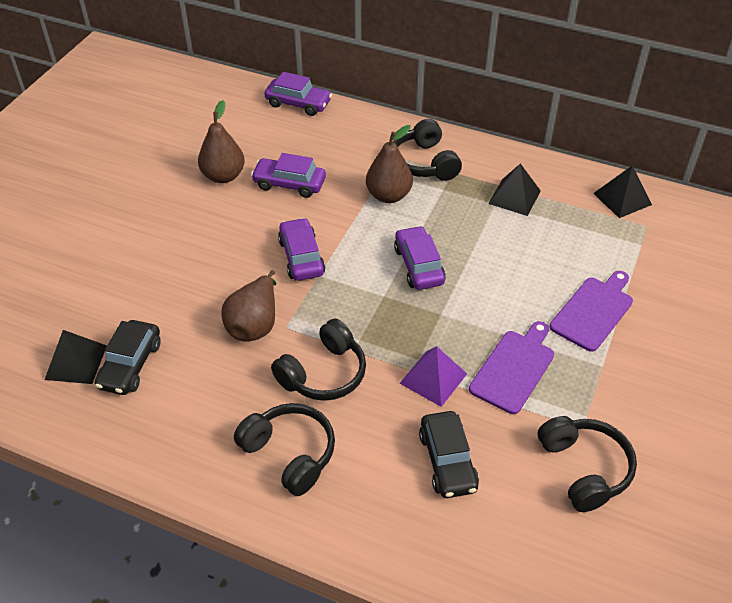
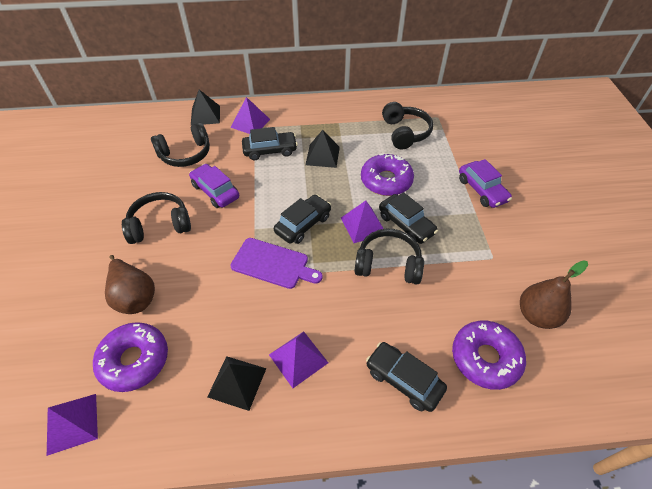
black car: 2 -> 4
brown pear: 3 -> 2
purple car: 4 -> 2
purple cutting board: 2 -> 1
purple donut: 0 -> 3
purple pyramid: 1 -> 4

